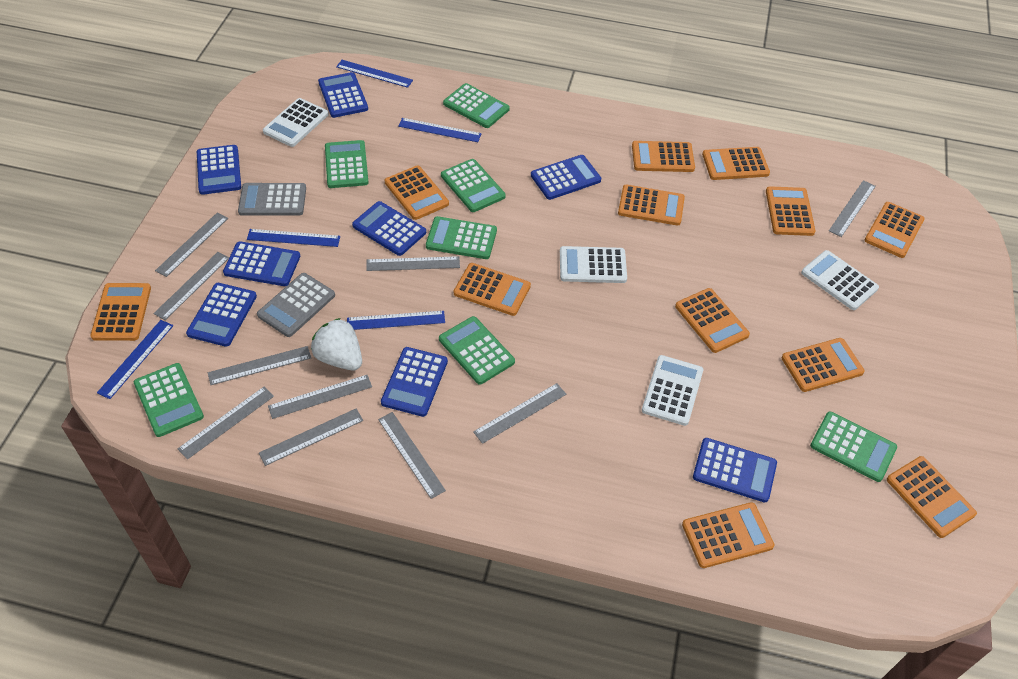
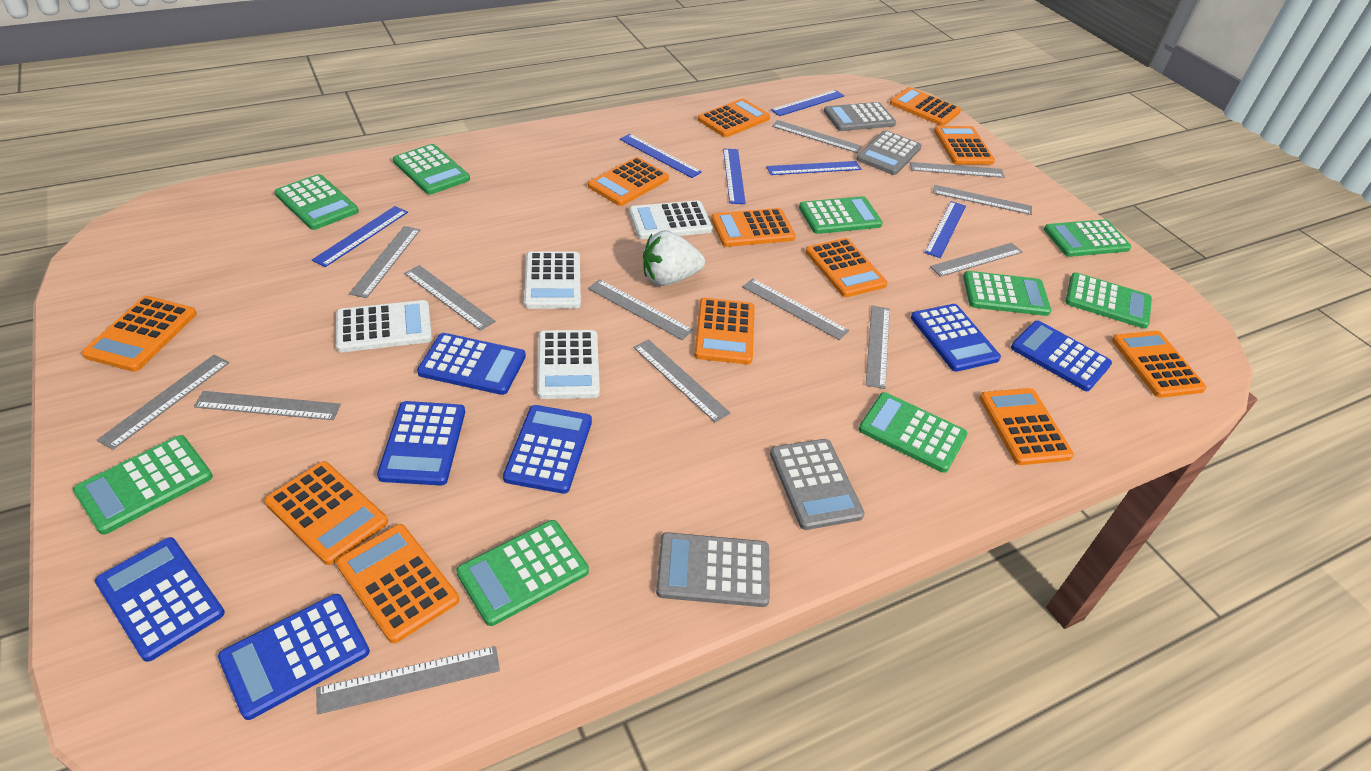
blue calculator: 8 -> 7
blue ruler: 5 -> 6
green calculator: 7 -> 9
grey calculator: 2 -> 4
grey ruler: 10 -> 13

